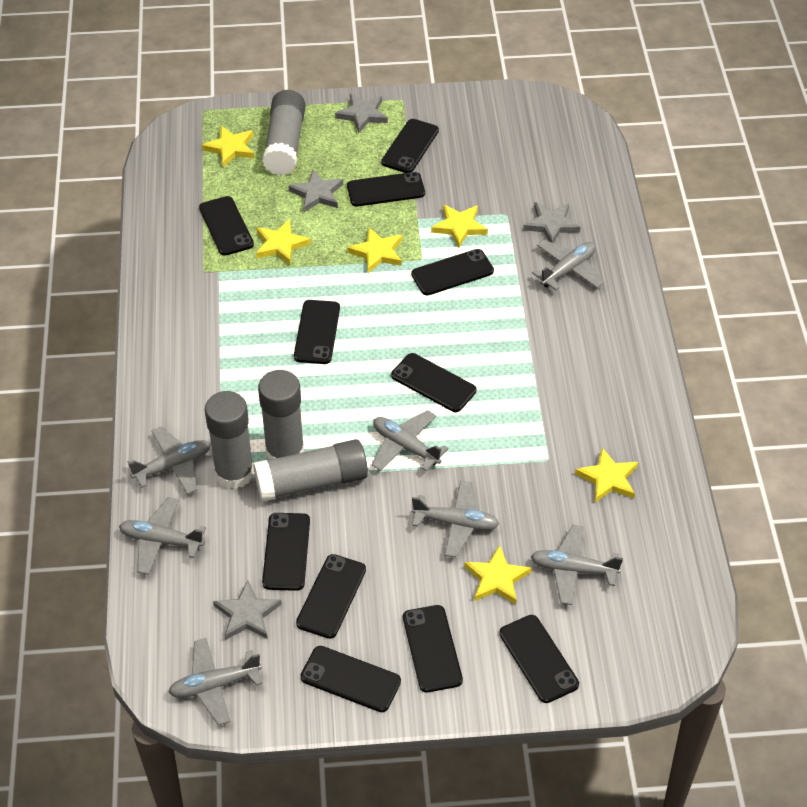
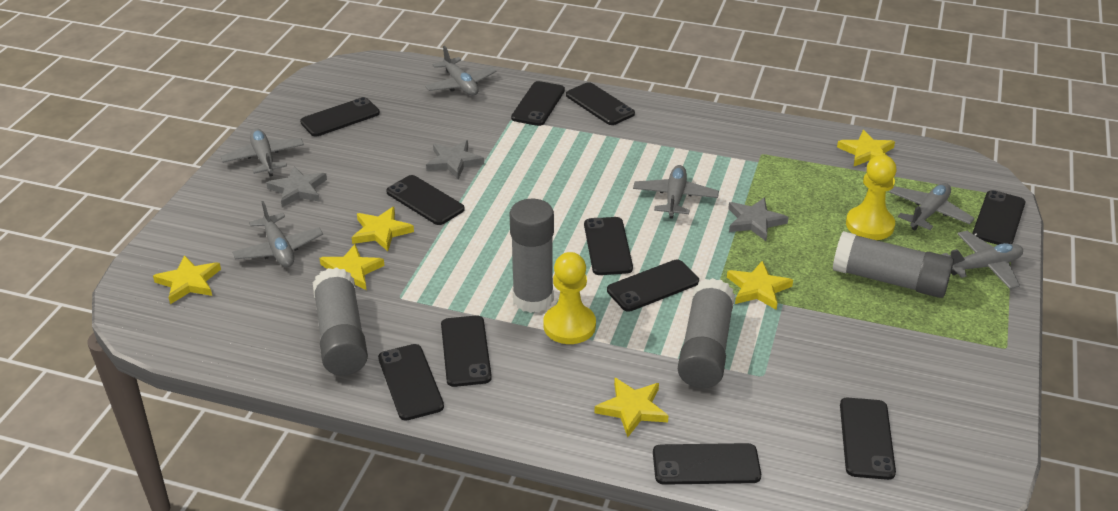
grey plane: 7 -> 6
grey star: 4 -> 3
yellow pawn: 0 -> 2

